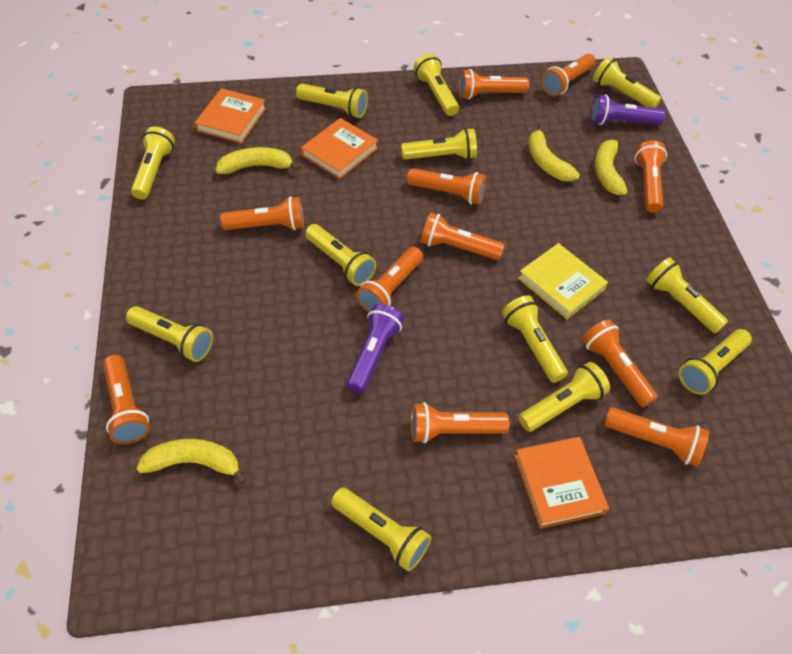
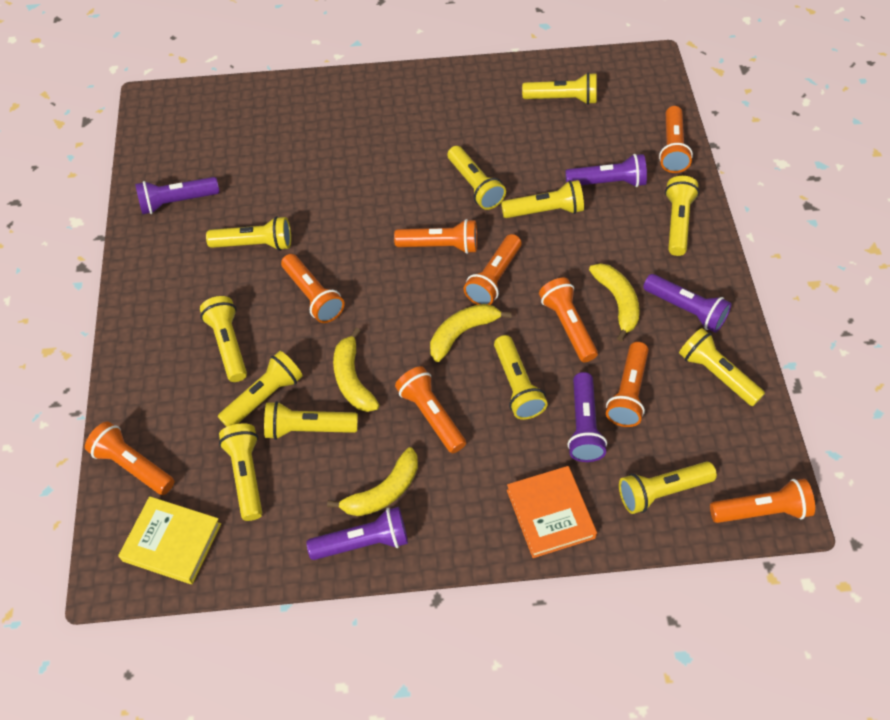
orange book: 3 -> 1
orange flashlight: 11 -> 9
purple flashlight: 2 -> 5

